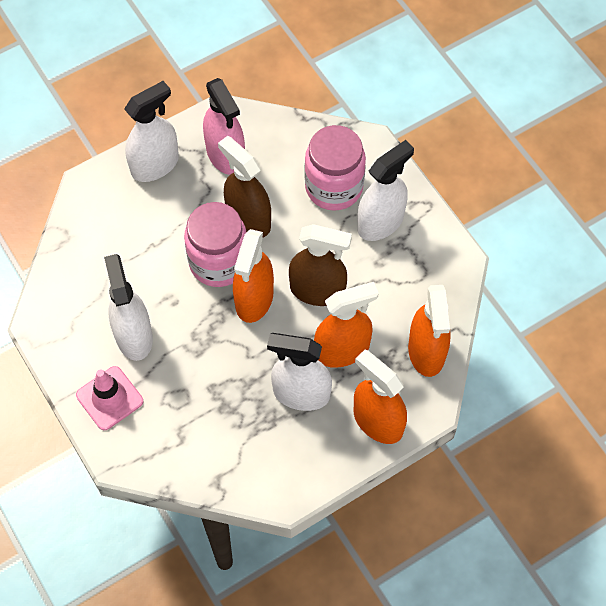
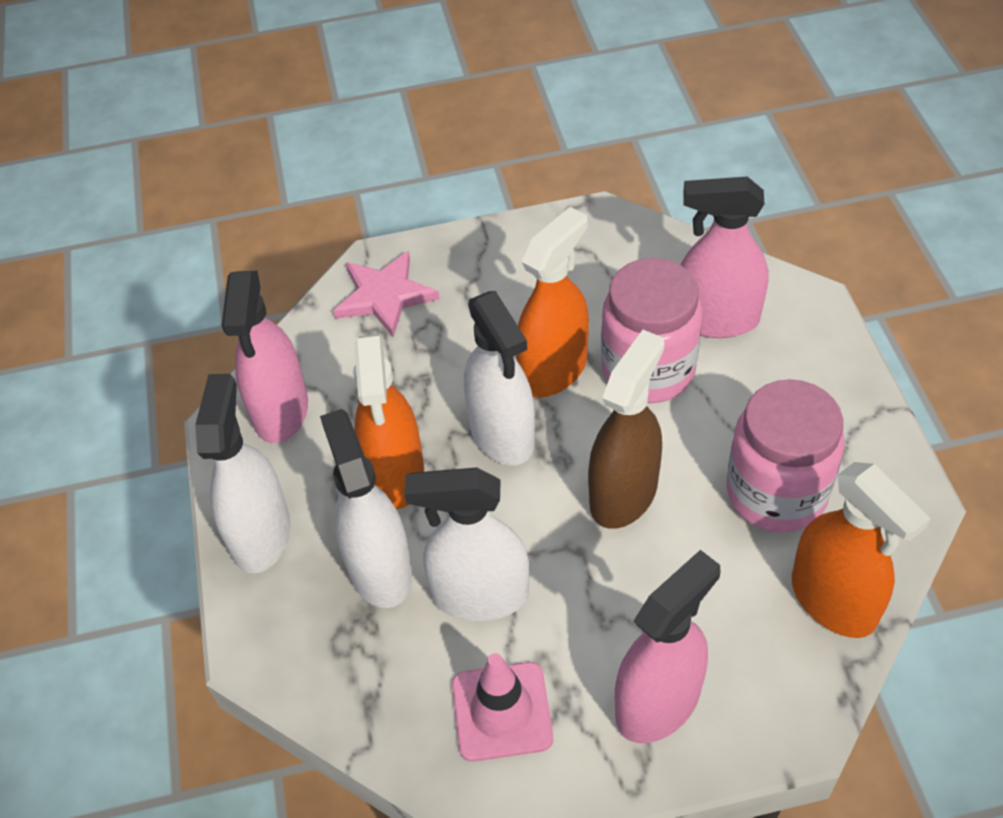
brown spray bottle: 2 -> 1
orange spray bottle: 4 -> 3
pink spray bottle: 1 -> 3
pink star: 0 -> 1

